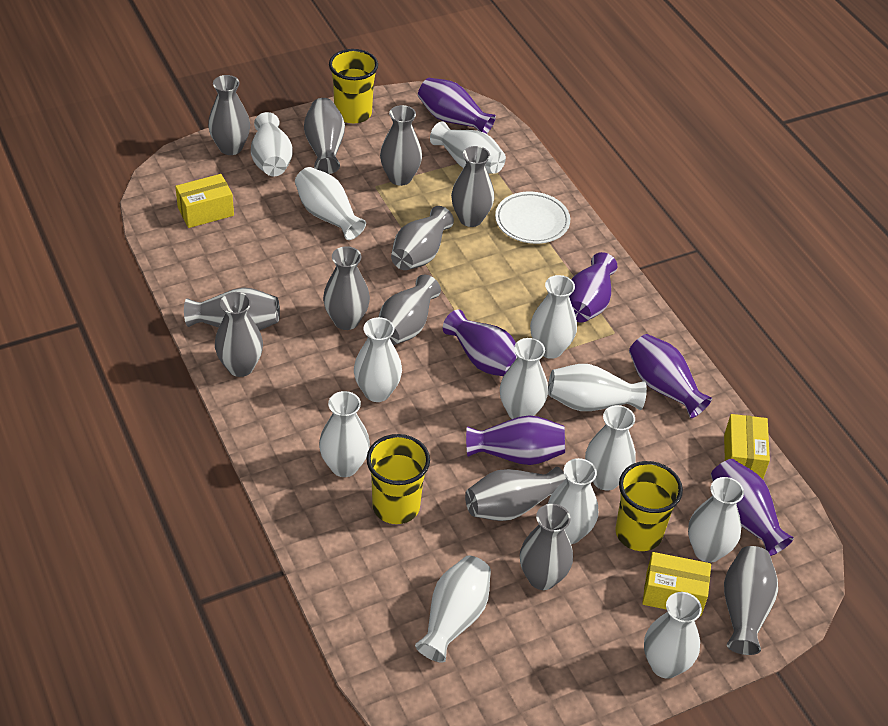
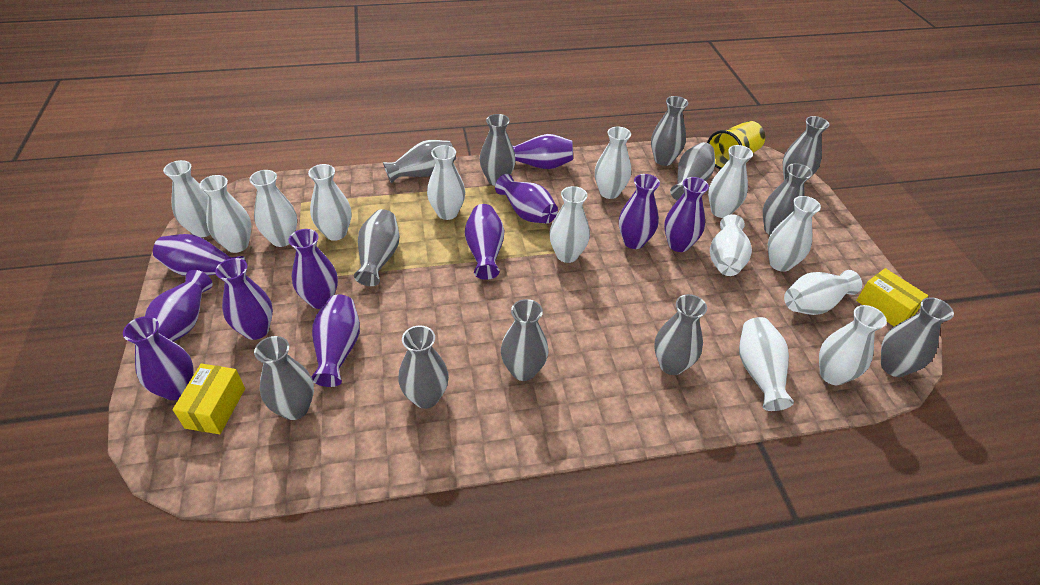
purple vase: 6 -> 11
white plate: 1 -> 0
yellow box: 3 -> 2
yellow cup: 3 -> 1

